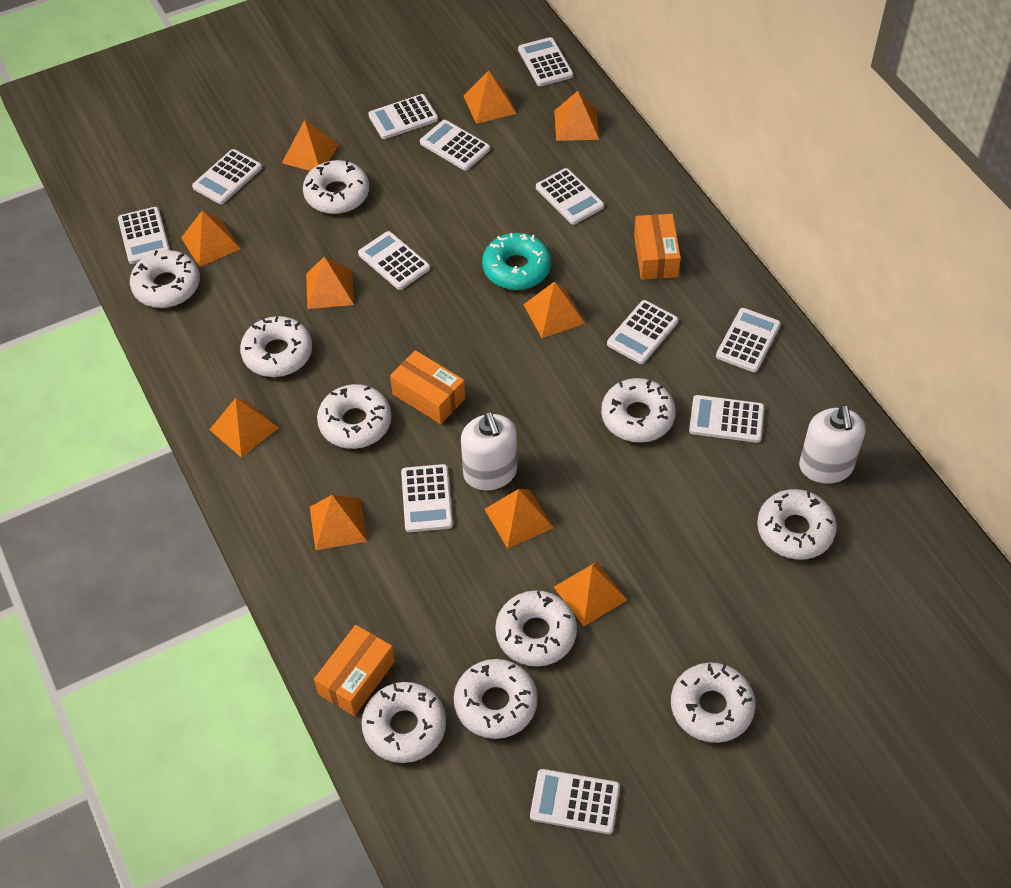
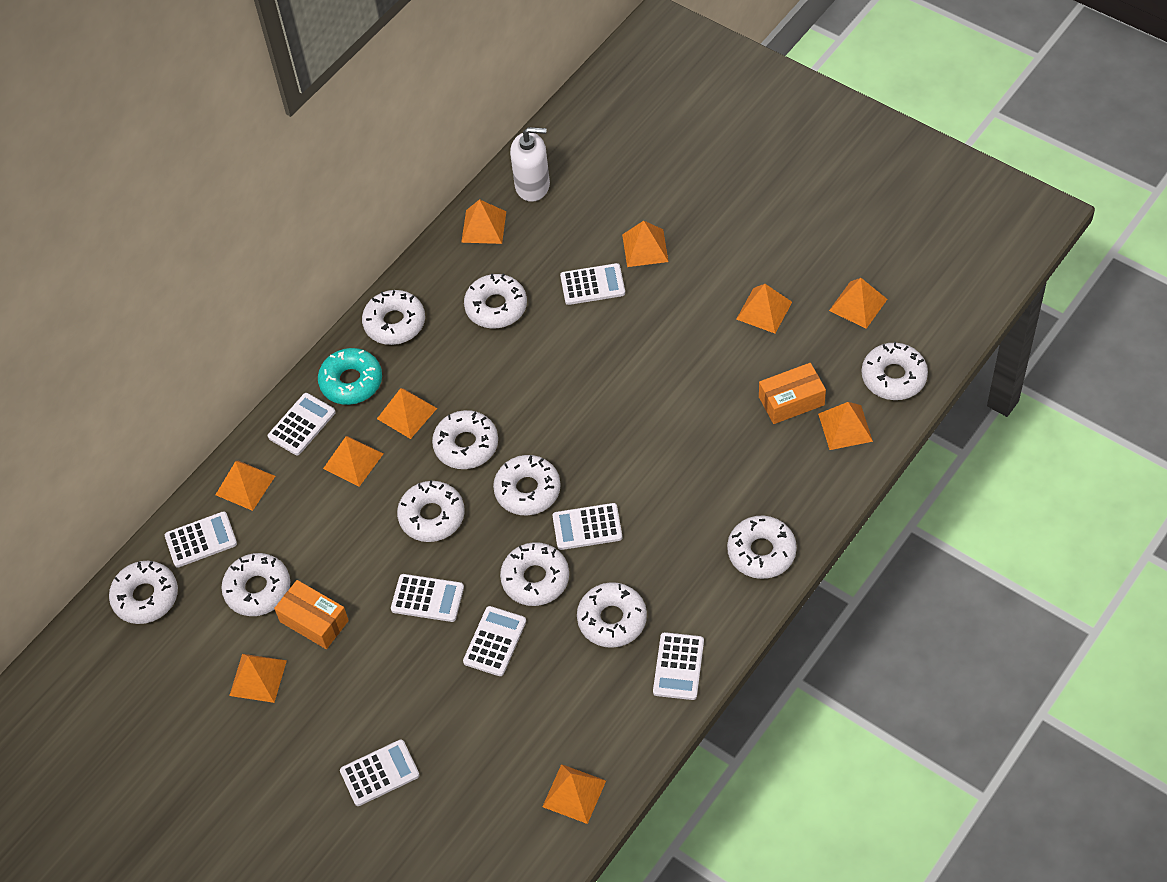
orange box: 3 -> 2
white calculator: 12 -> 8
white donut: 10 -> 11
white soap dispenser: 2 -> 1

